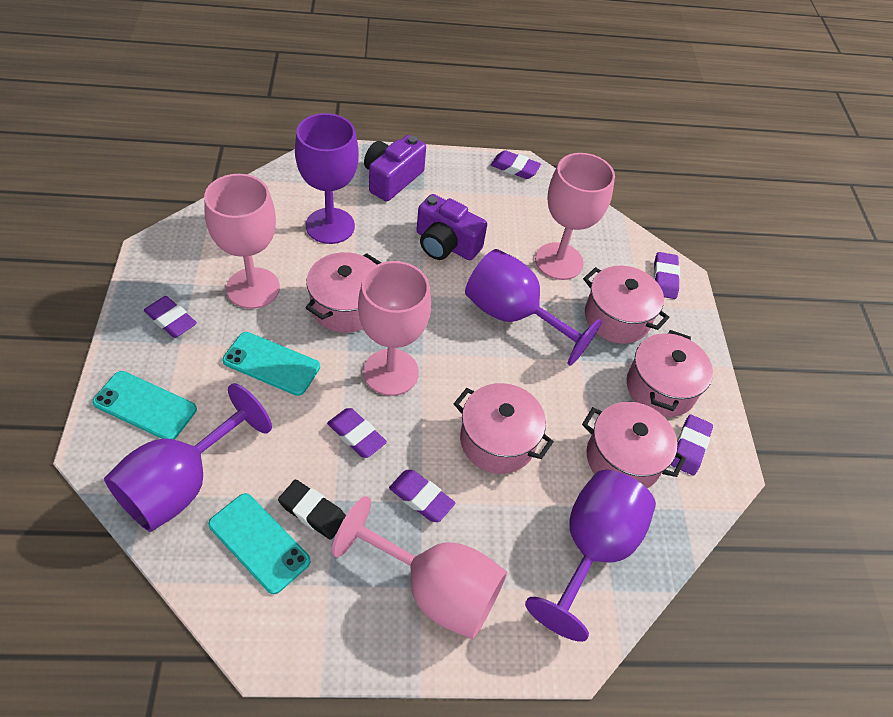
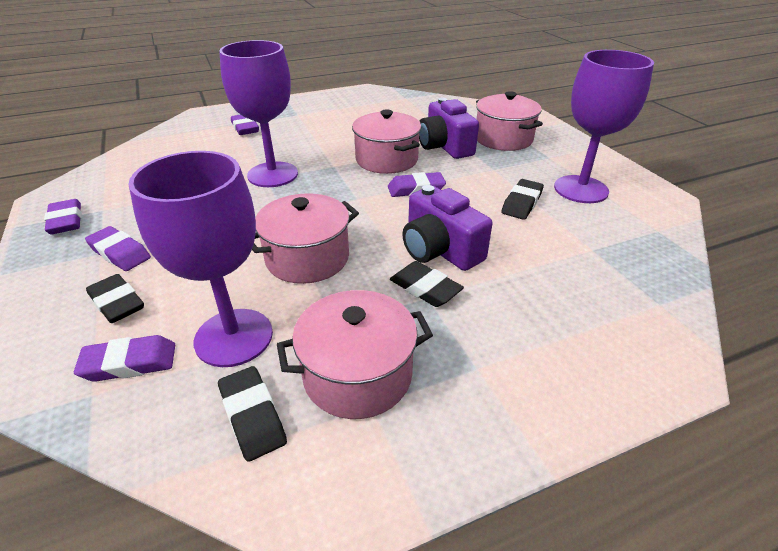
black eraser: 1 -> 4
pink goblet: 4 -> 0
pink pot: 5 -> 4
purple eraser: 6 -> 5
purple goblet: 4 -> 3
turquoise phone: 3 -> 0

